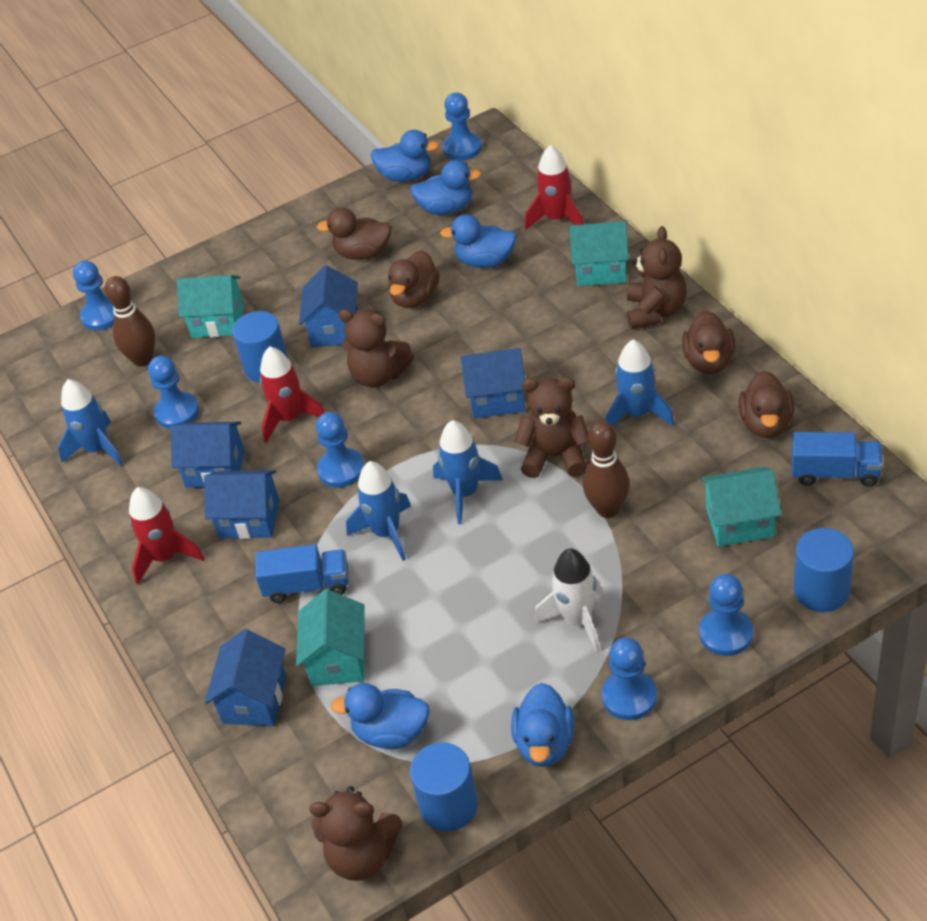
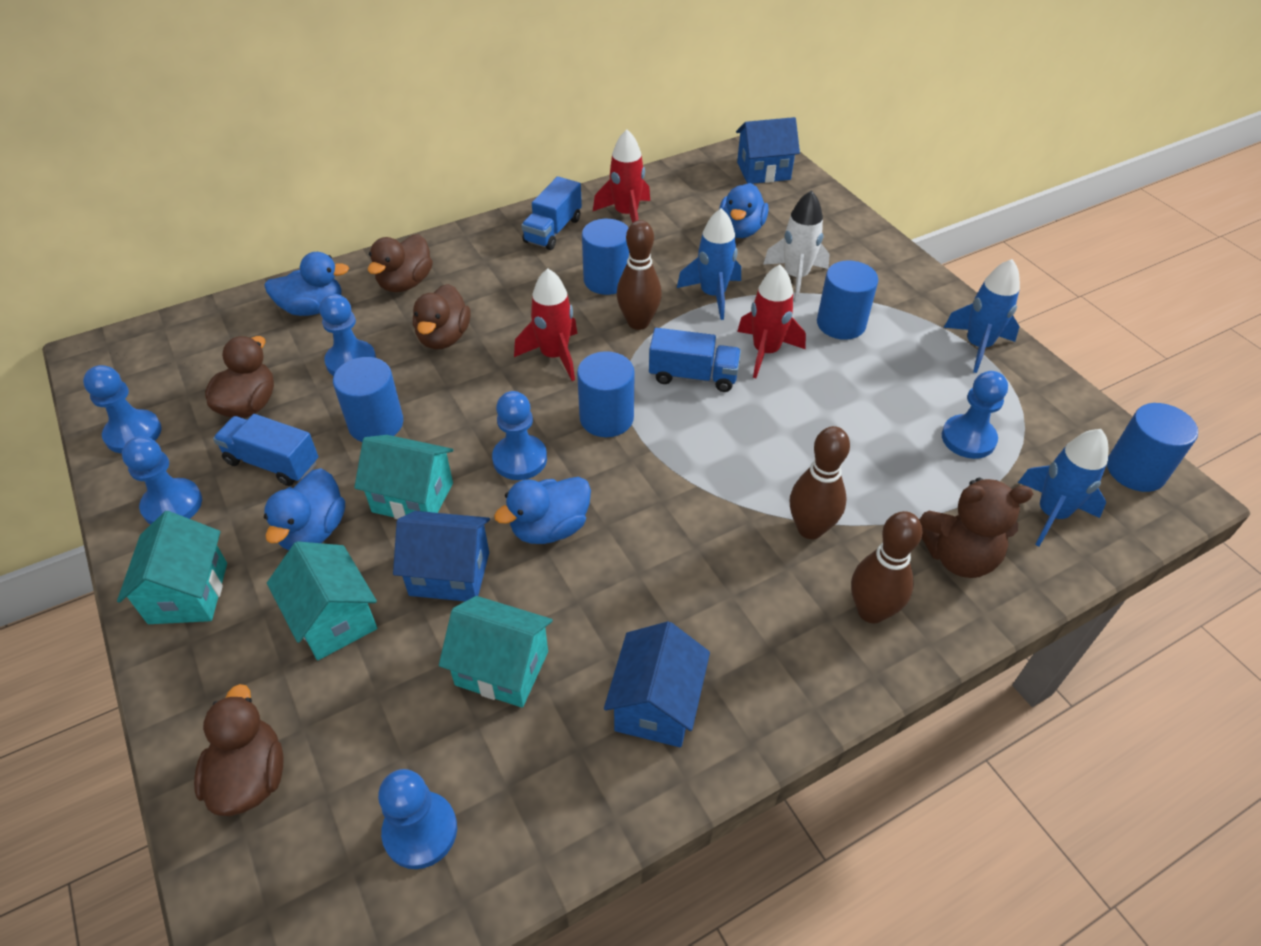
blue cylinder: 3 -> 5
blue duck: 5 -> 4
blue house: 5 -> 3
blue rocket: 4 -> 3
blue truck: 2 -> 3
brown bowling pin: 2 -> 3
brown teddy bear: 4 -> 1

